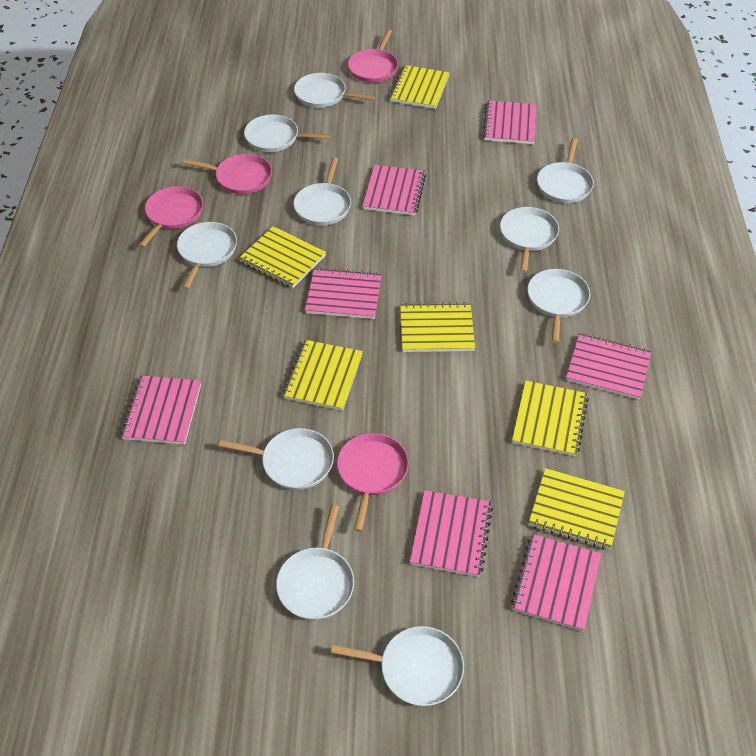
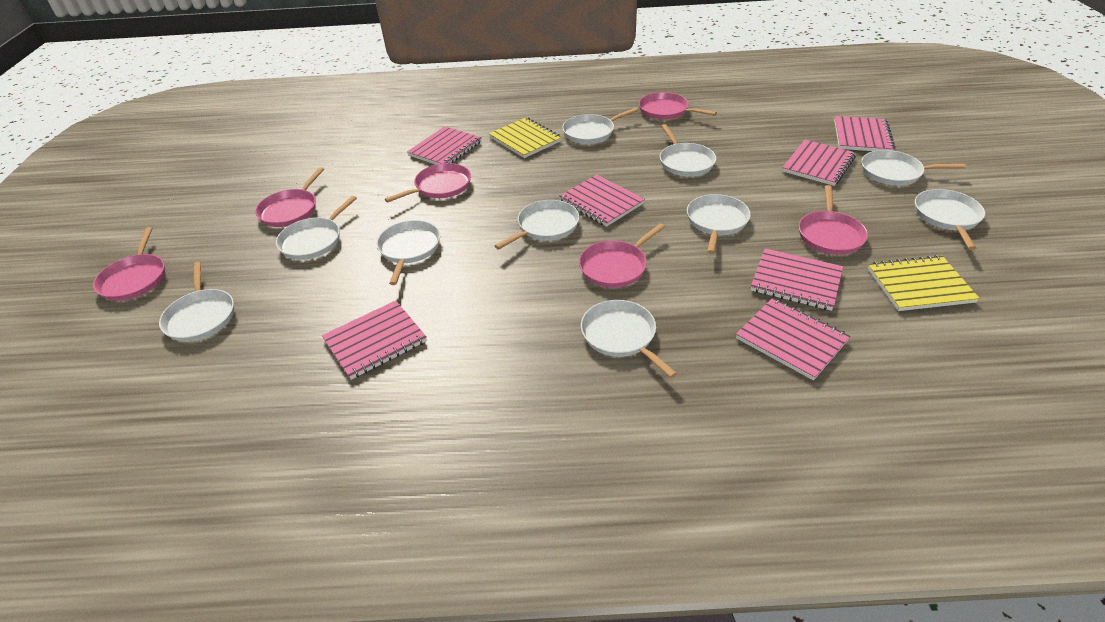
pink pan: 4 -> 6
yellow notebook: 6 -> 2

